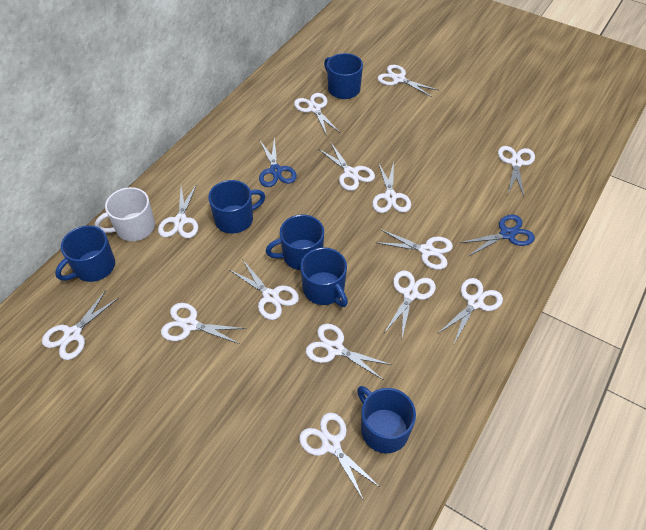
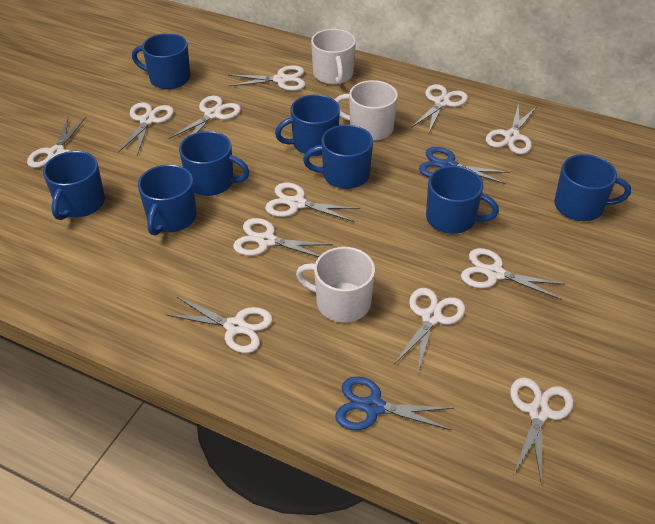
blue mug: 6 -> 8
white mug: 1 -> 3
white scissors: 14 -> 12

